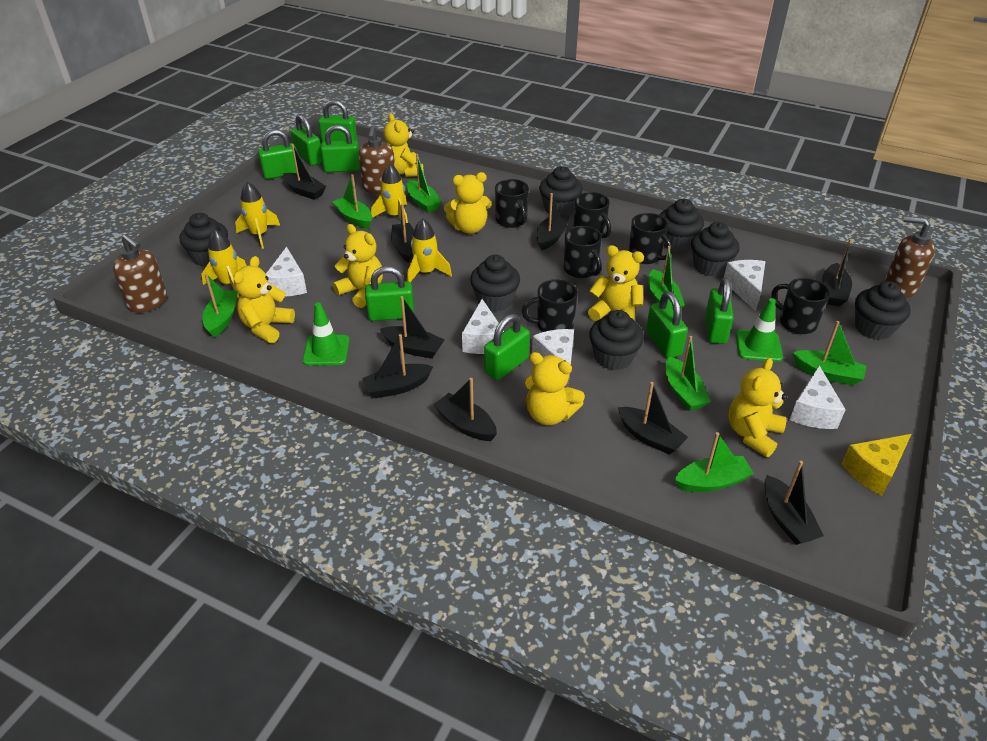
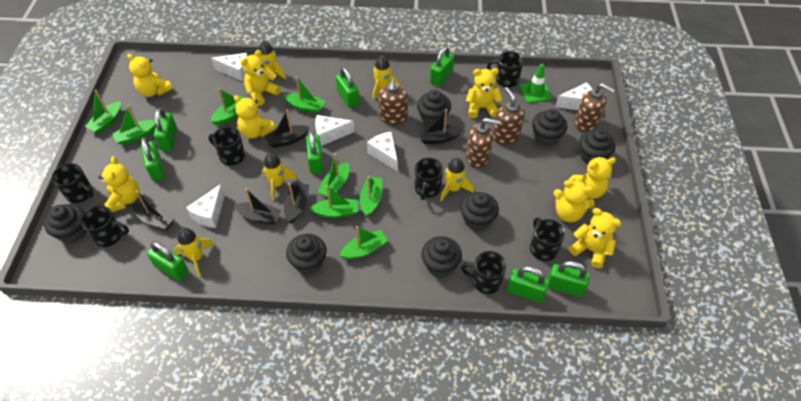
black boat: 9 -> 5
black mug: 6 -> 7
brown soap dispenser: 3 -> 4
green boat: 7 -> 8
green traffic cone: 2 -> 1
yellow cheese: 1 -> 0
yellow rocket: 4 -> 5
yellow teddy bear: 7 -> 8

